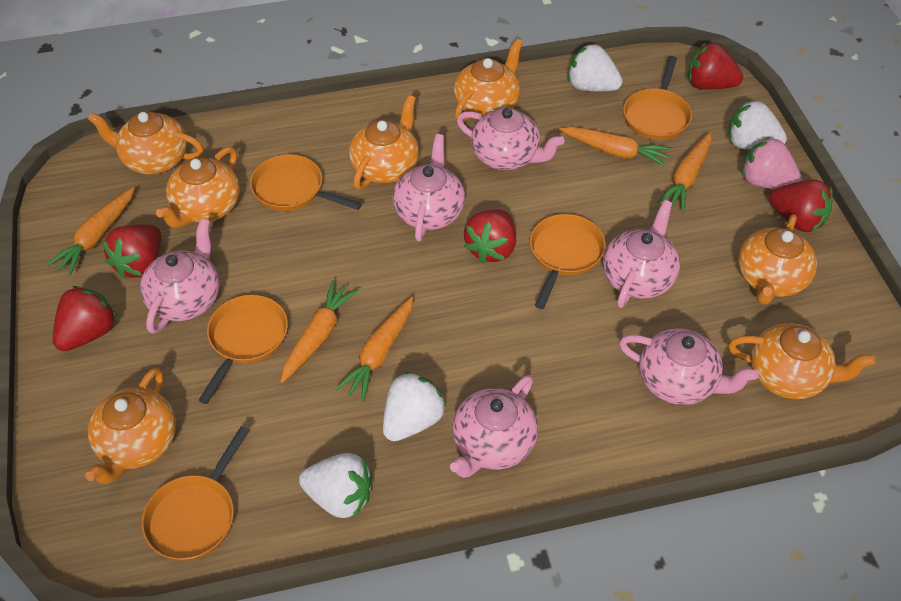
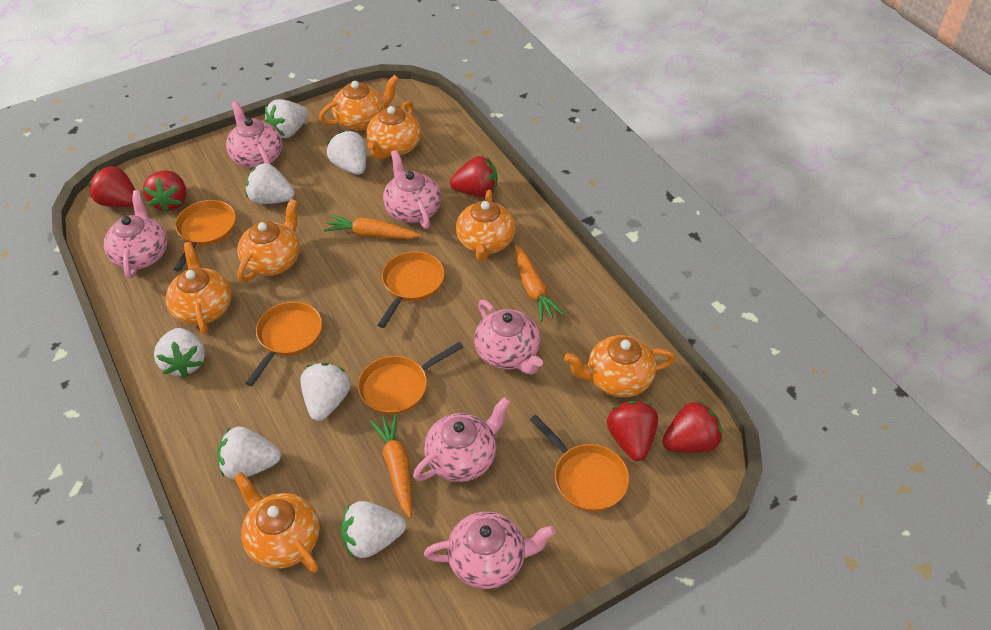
orange carrot: 5 -> 3
pink strawberry: 1 -> 0
white strawberry: 4 -> 7

